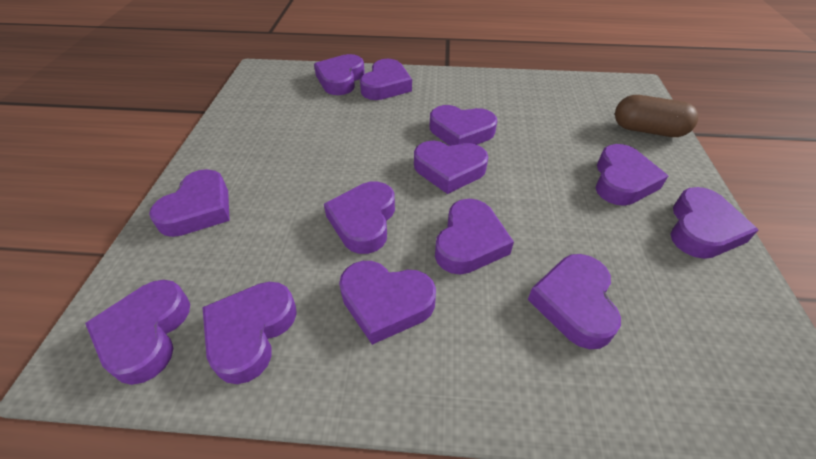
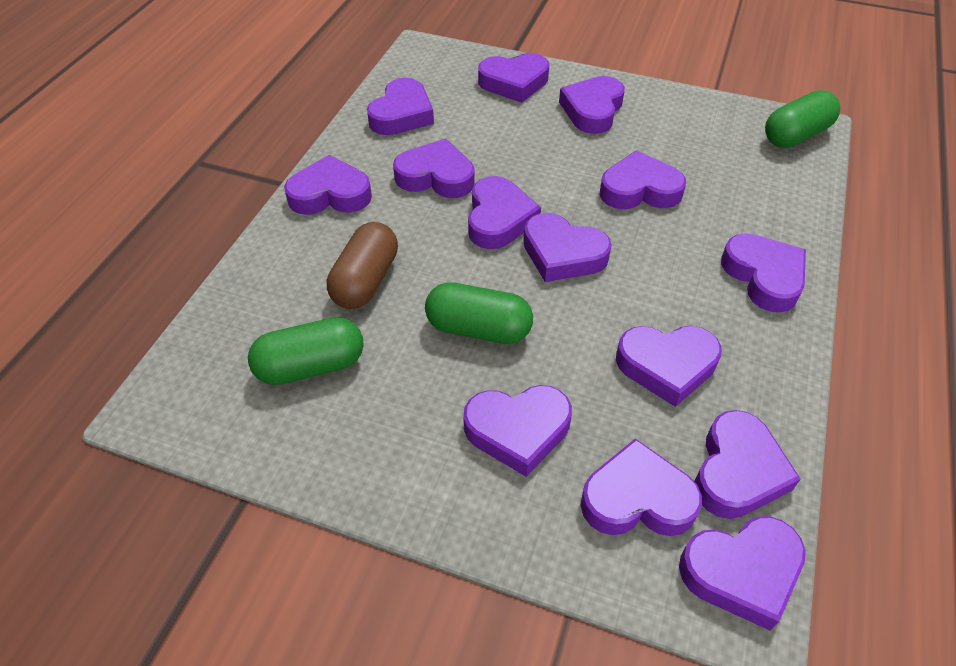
green capsule: 0 -> 3
purple heart: 13 -> 14

